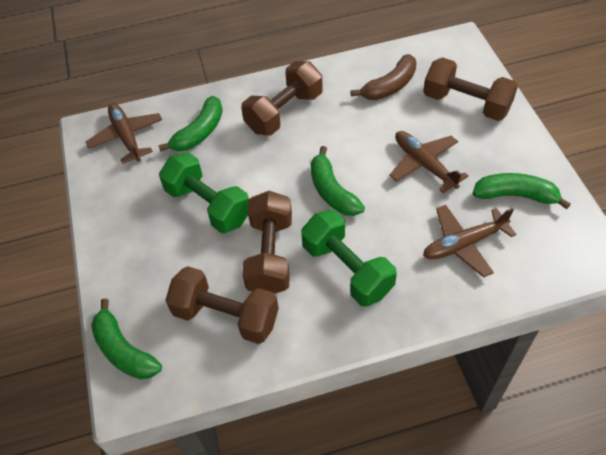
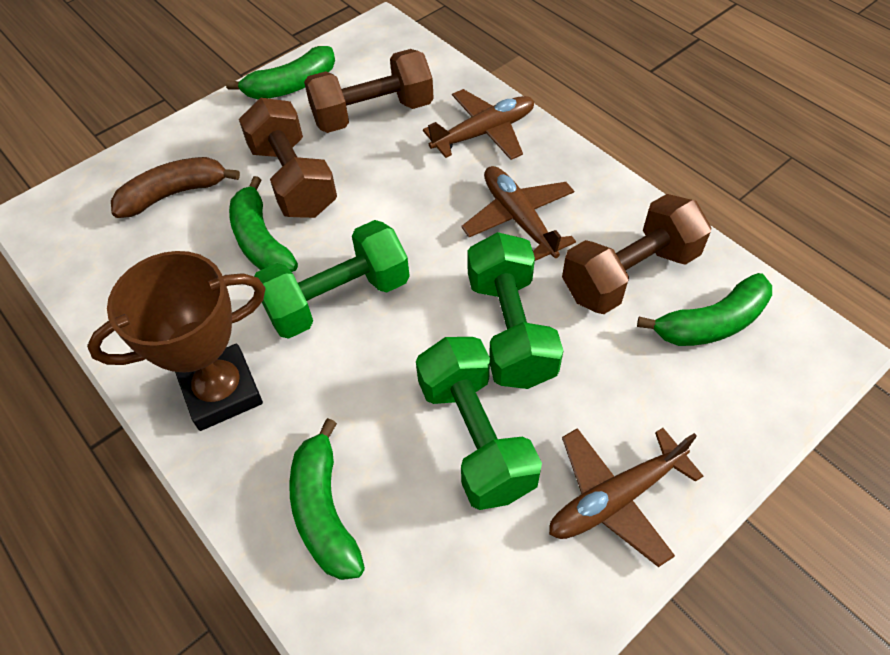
brown dumbbell: 4 -> 3
brown trophy: 0 -> 1
green dumbbell: 2 -> 3

